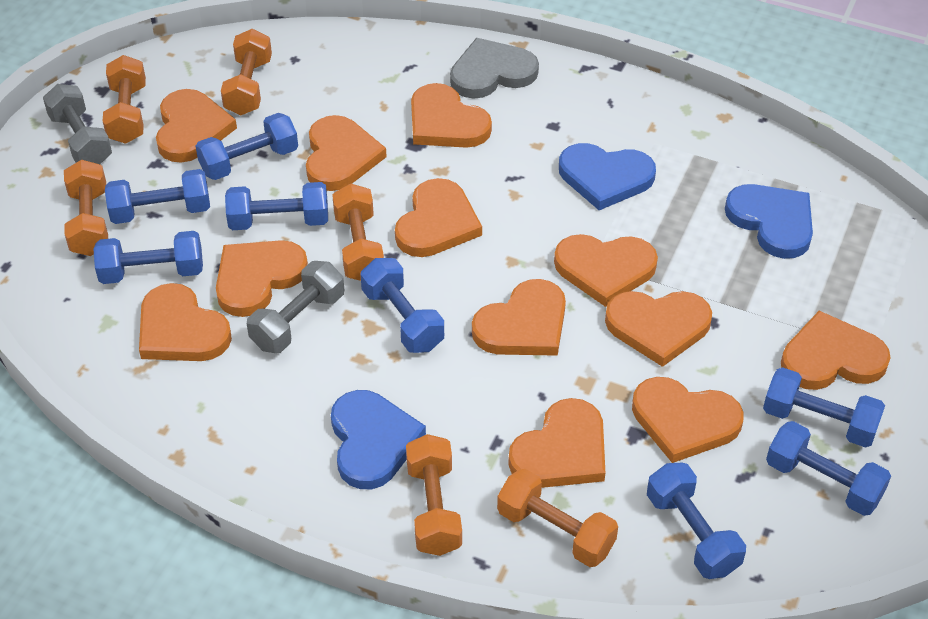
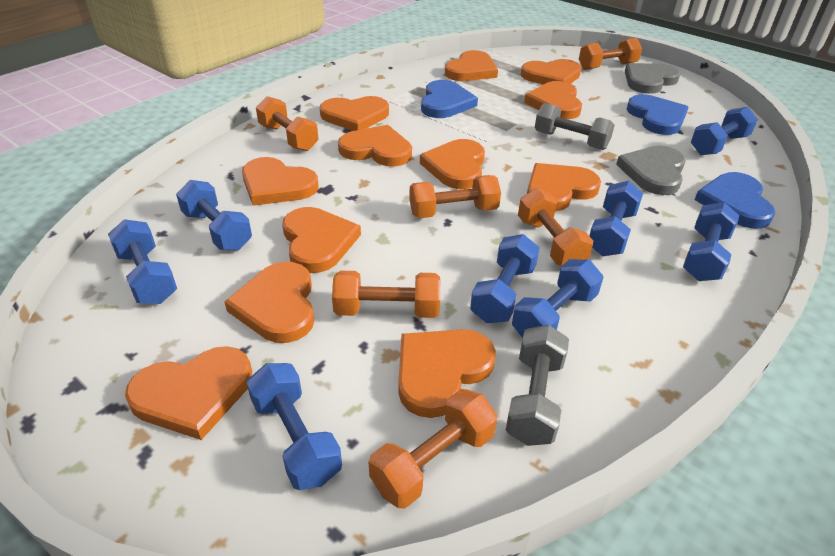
grey heart: 1 -> 2

